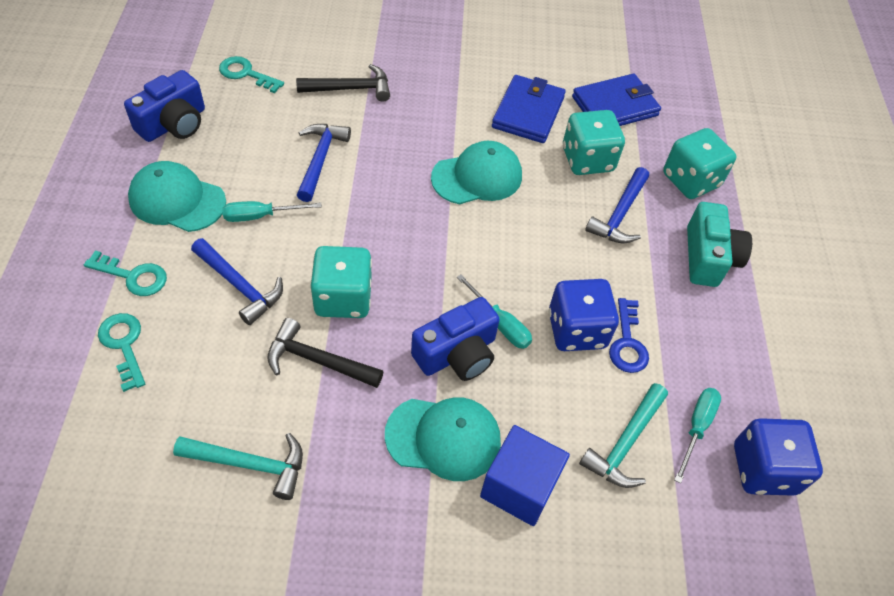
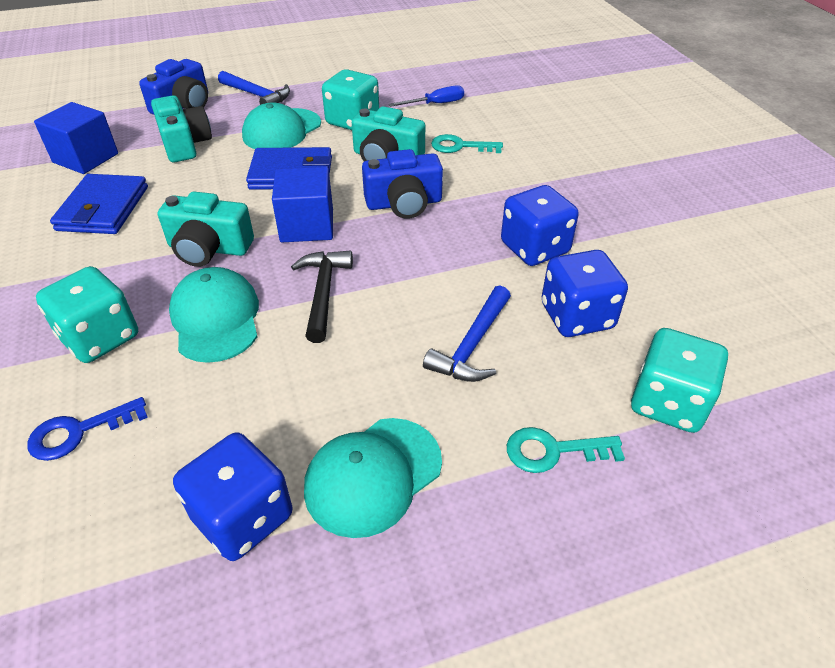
black hammer: 2 -> 1
blue cube: 1 -> 2
blue dice: 2 -> 3
blue hammer: 3 -> 2
blue screwdriver: 0 -> 1
turquoise camera: 1 -> 3
turquoise hammer: 2 -> 0
turquoise key: 3 -> 2
turquoise screwdriver: 3 -> 0

